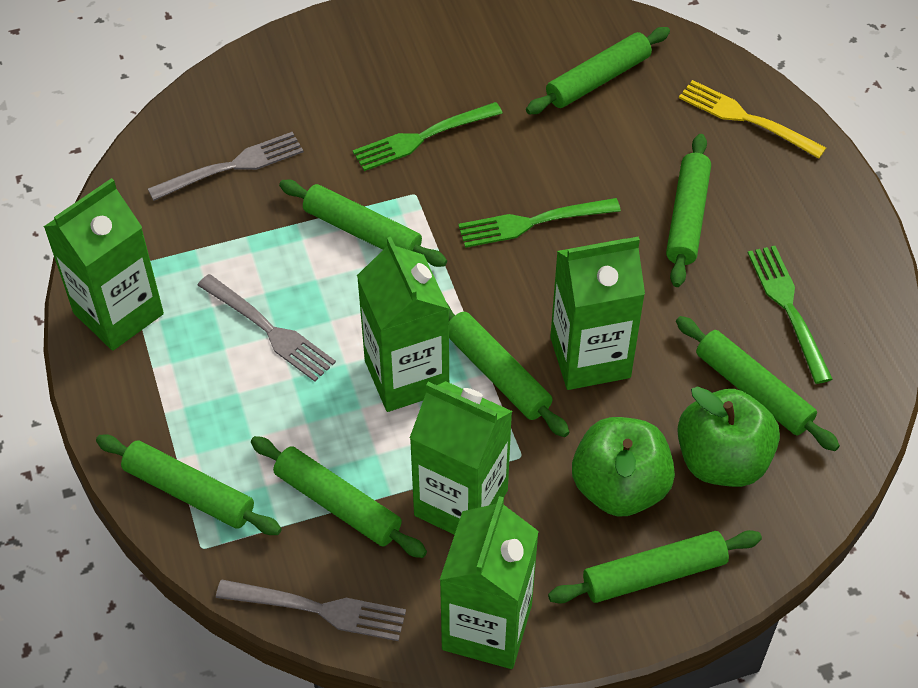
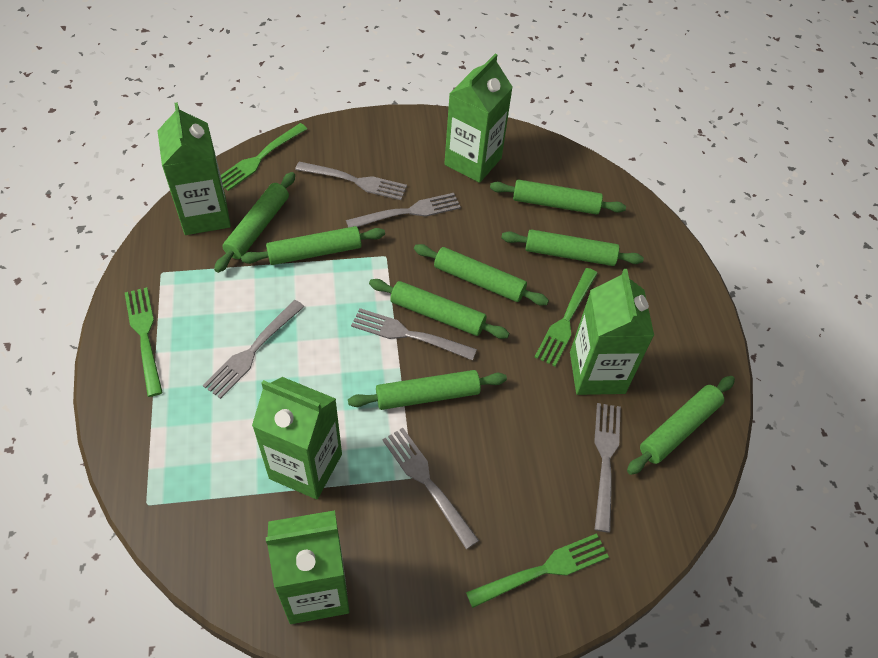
green apple: 2 -> 0
green fork: 3 -> 4
grey fork: 3 -> 6
yellow fork: 1 -> 0

